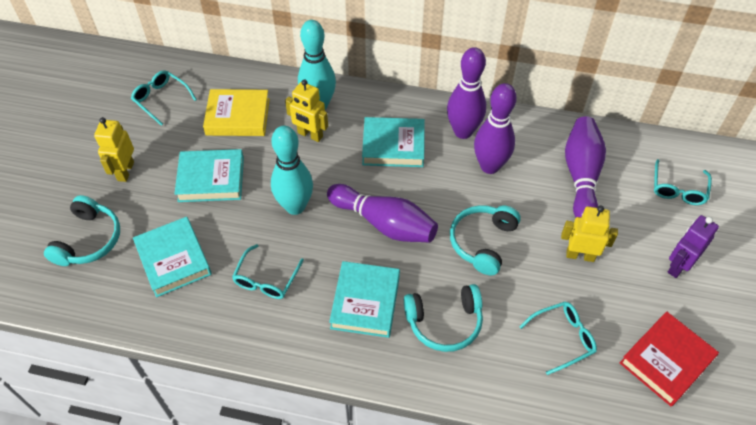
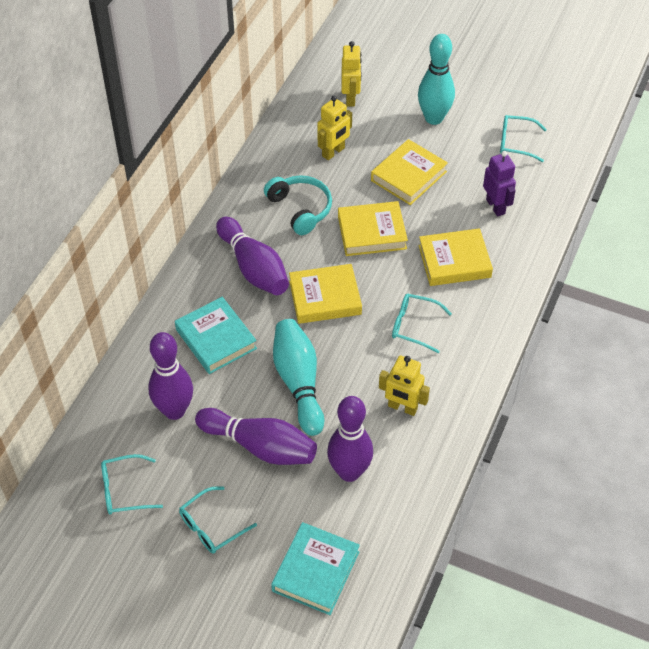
red book: 1 -> 0
turquoise book: 4 -> 2
turquoise headphones: 3 -> 1
yellow book: 1 -> 4

